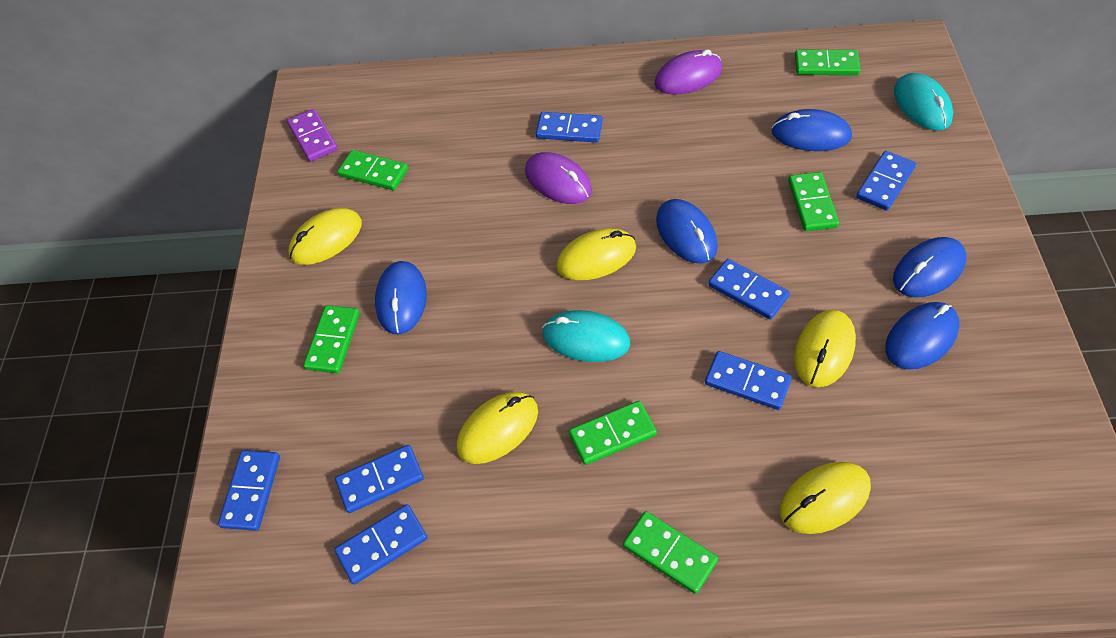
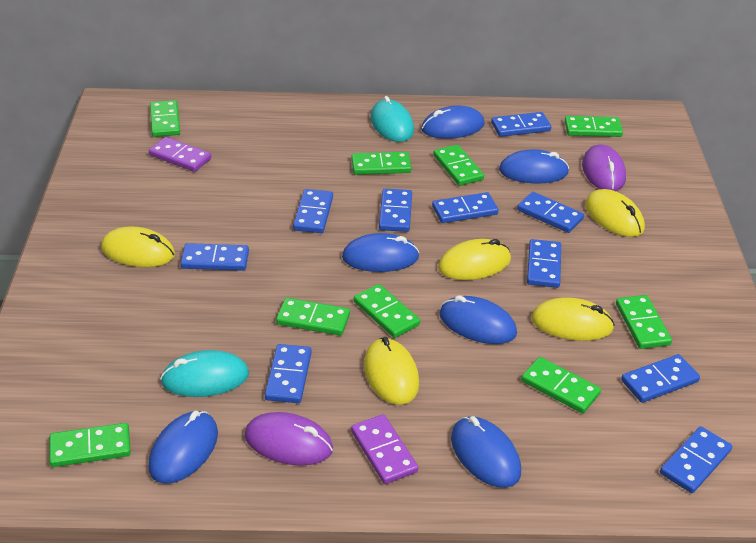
blue domino: 7 -> 10
blue mouse: 5 -> 6
green domino: 6 -> 9
purple domino: 1 -> 2

